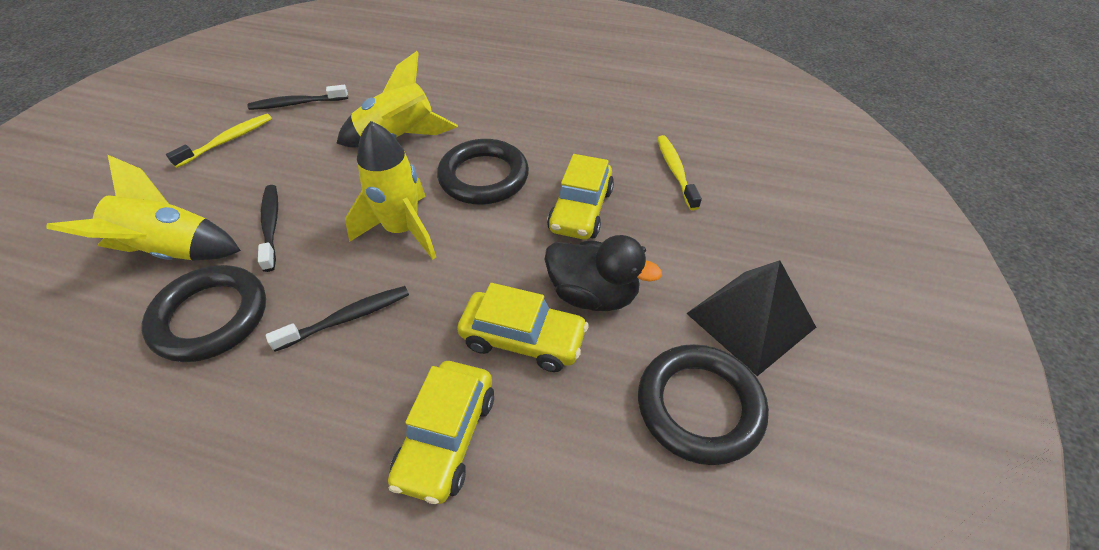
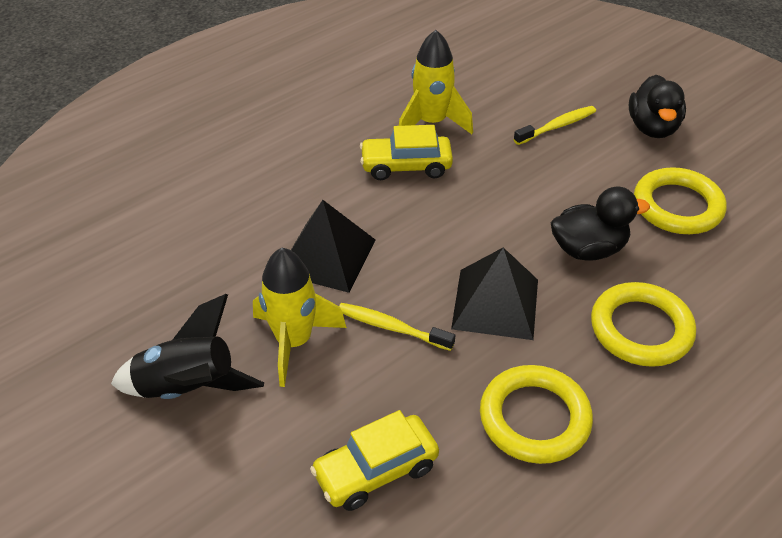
black duck: 1 -> 2
black pyramid: 1 -> 2
black ring: 3 -> 0
black rocket: 0 -> 1
black toothbrush: 3 -> 0
yellow car: 3 -> 2
yellow ring: 0 -> 3
yellow rocket: 3 -> 2

